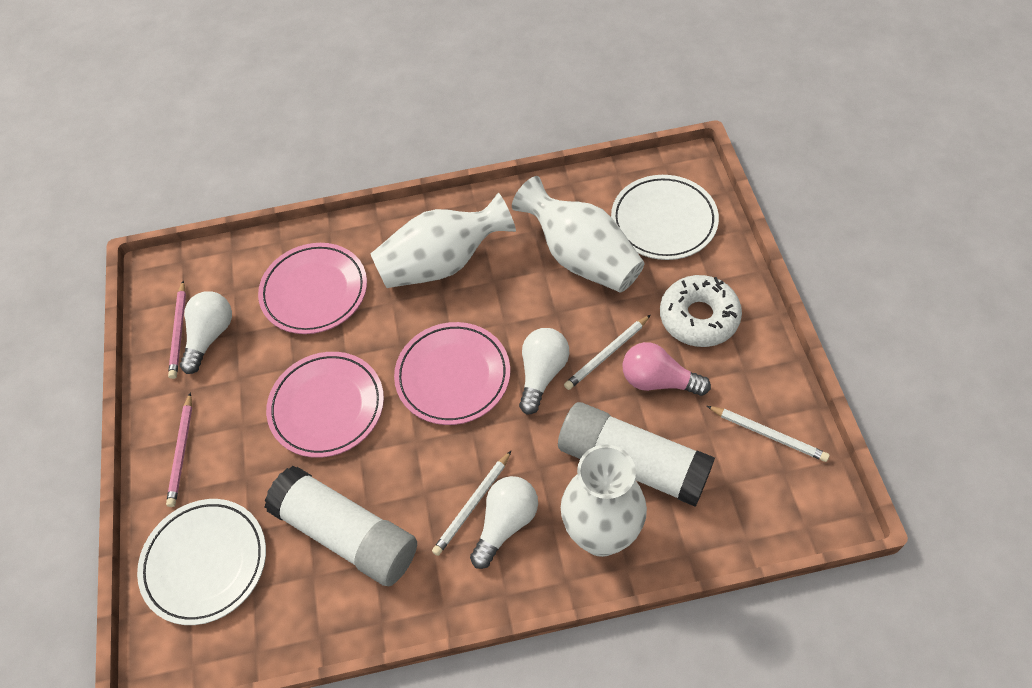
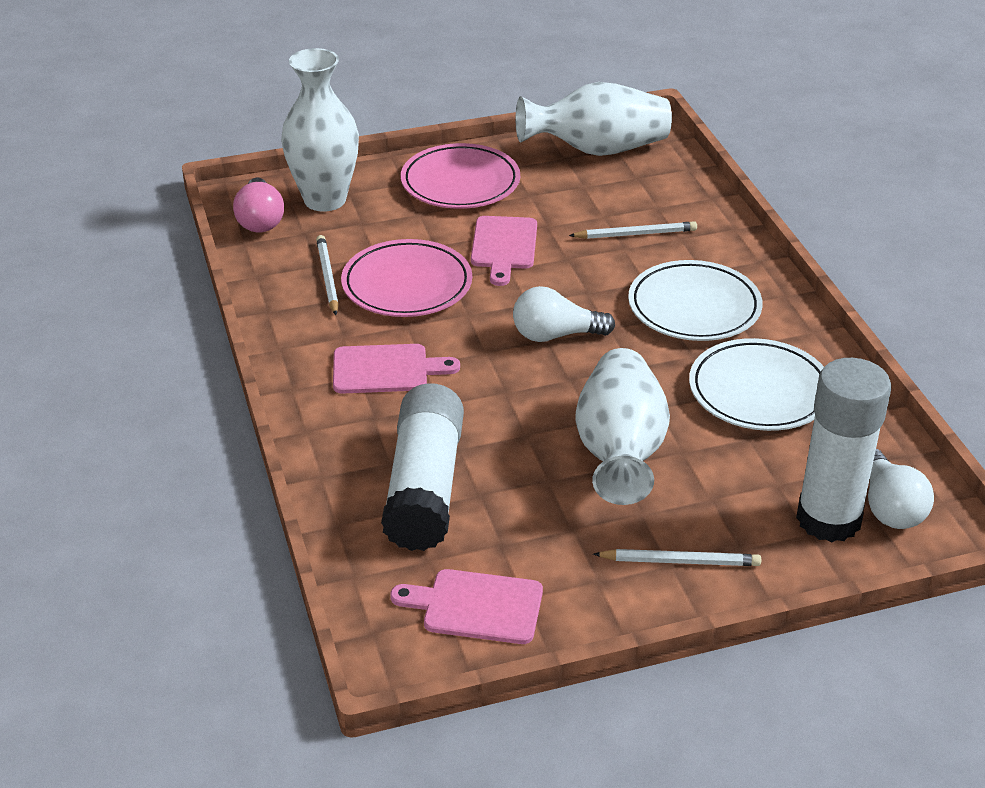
pink cutting board: 0 -> 3
pink pencil: 2 -> 0
pink plate: 3 -> 2
white donut: 1 -> 0
white light bulb: 3 -> 2

